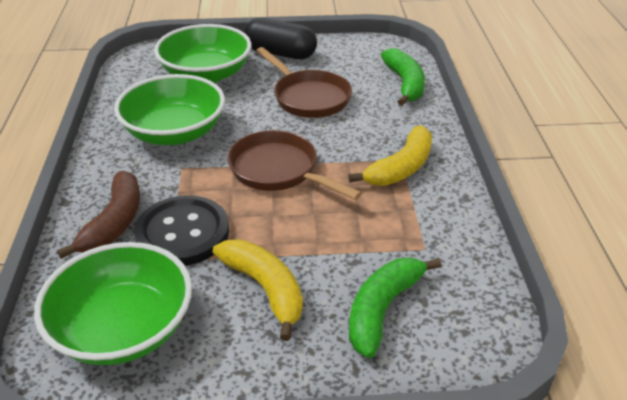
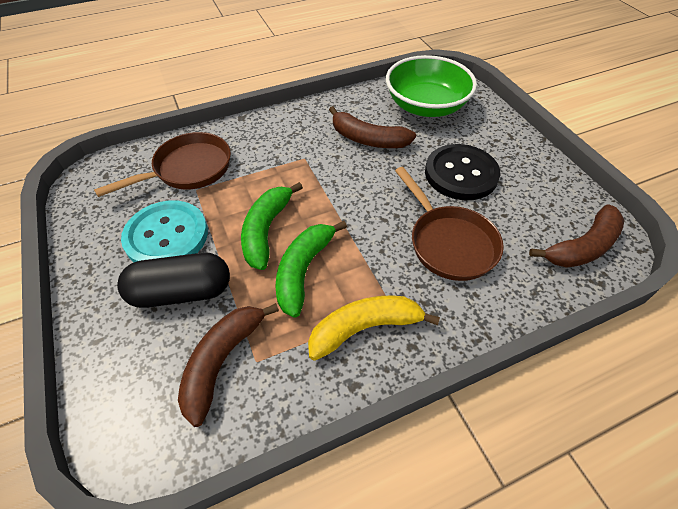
brown banana: 1 -> 3
green bowl: 3 -> 1
turquoise button: 0 -> 1
yellow banana: 2 -> 1

